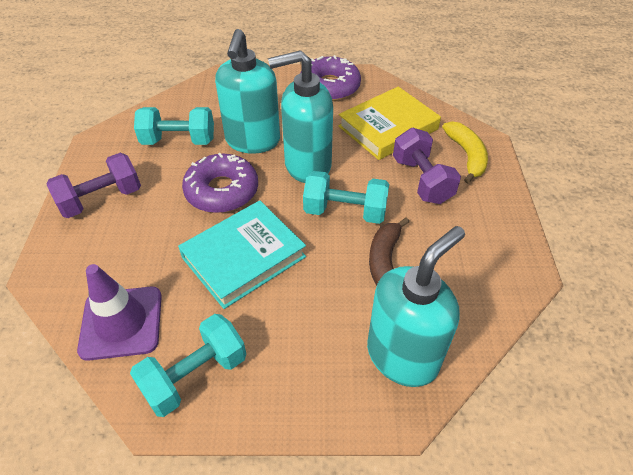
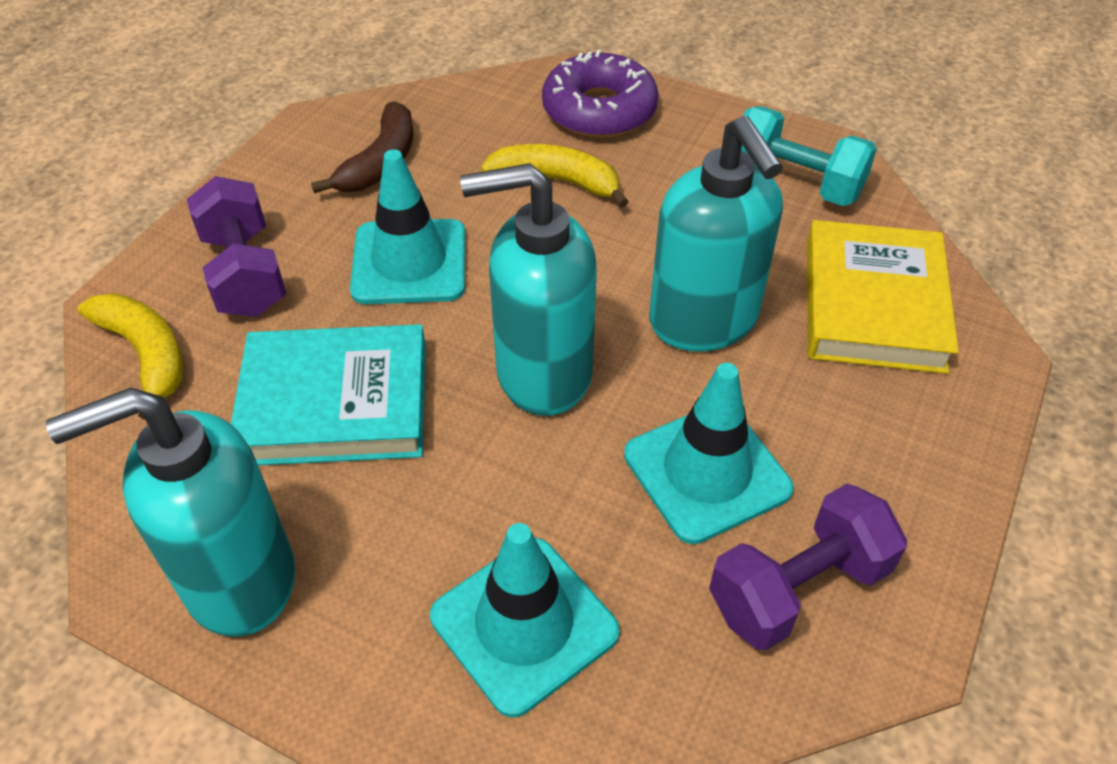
purple donut: 2 -> 1
purple traffic cone: 1 -> 0
turquoise dumbbell: 3 -> 1
turquoise traffic cone: 0 -> 3
yellow banana: 1 -> 2

